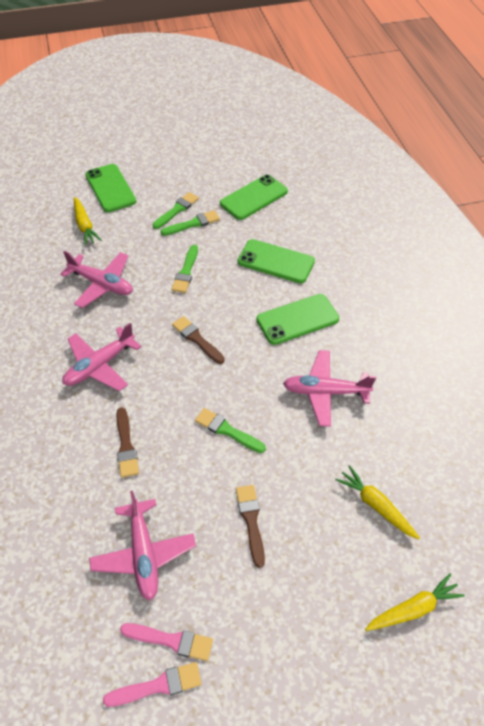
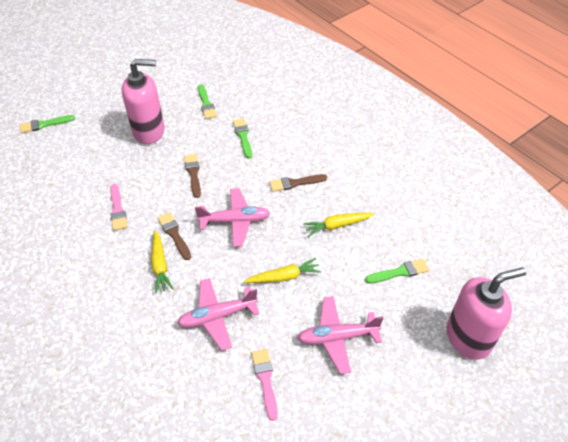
green phone: 4 -> 0
pink plane: 4 -> 3
pink soap dispenser: 0 -> 2

